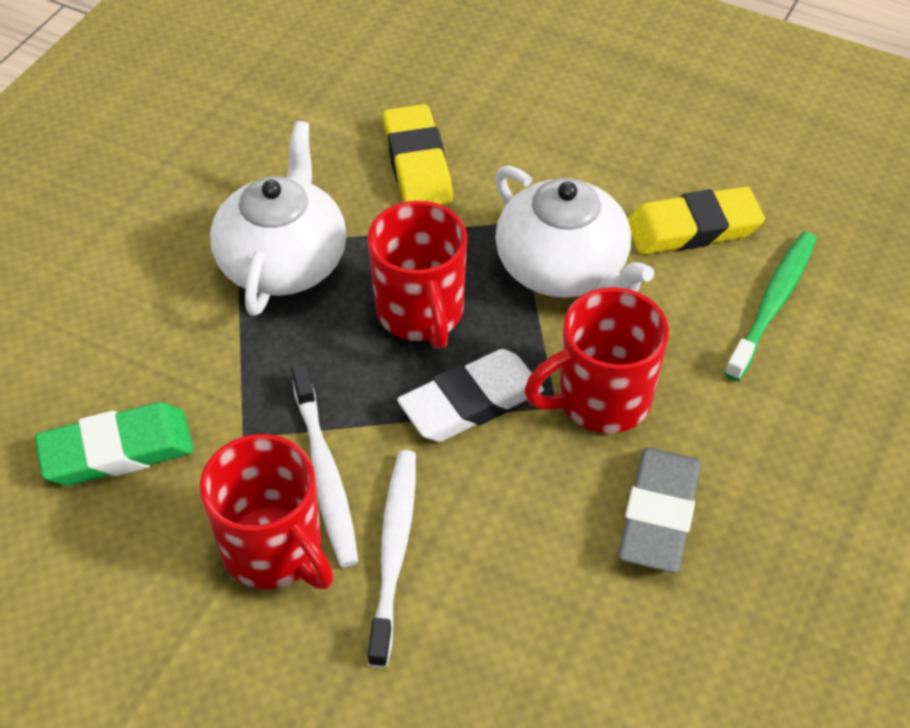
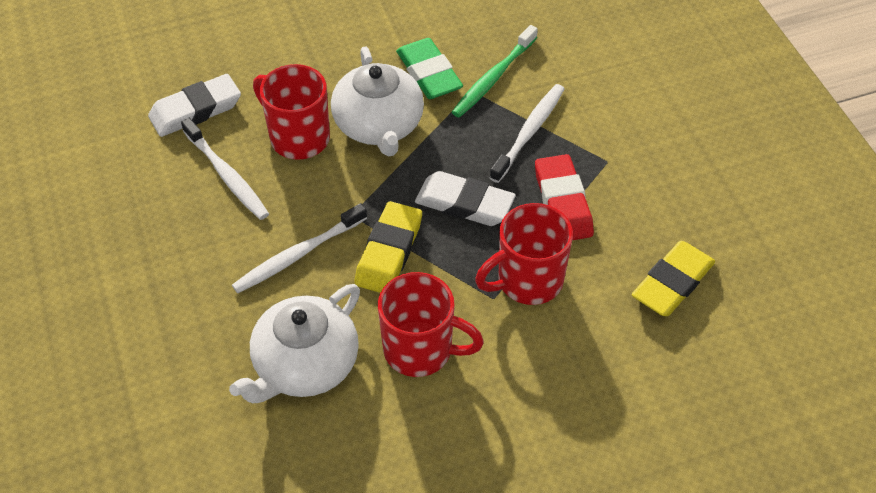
grey eraser: 1 -> 0
red eraser: 0 -> 1
white eraser: 1 -> 2
white toothbrush: 2 -> 3

